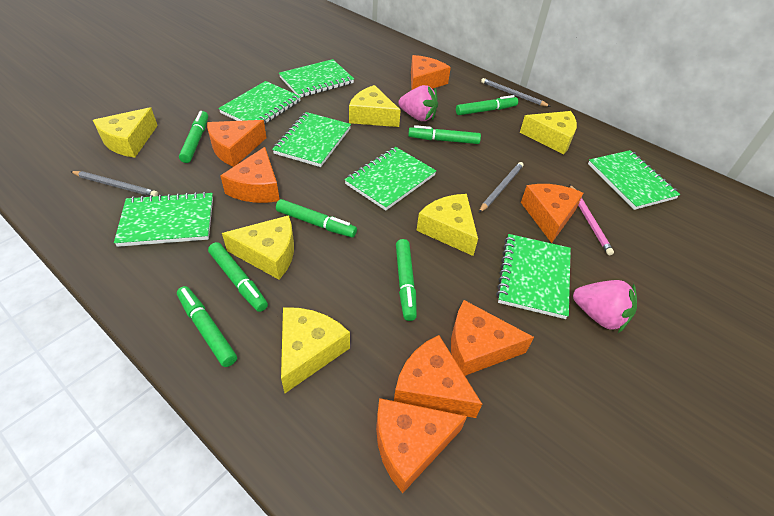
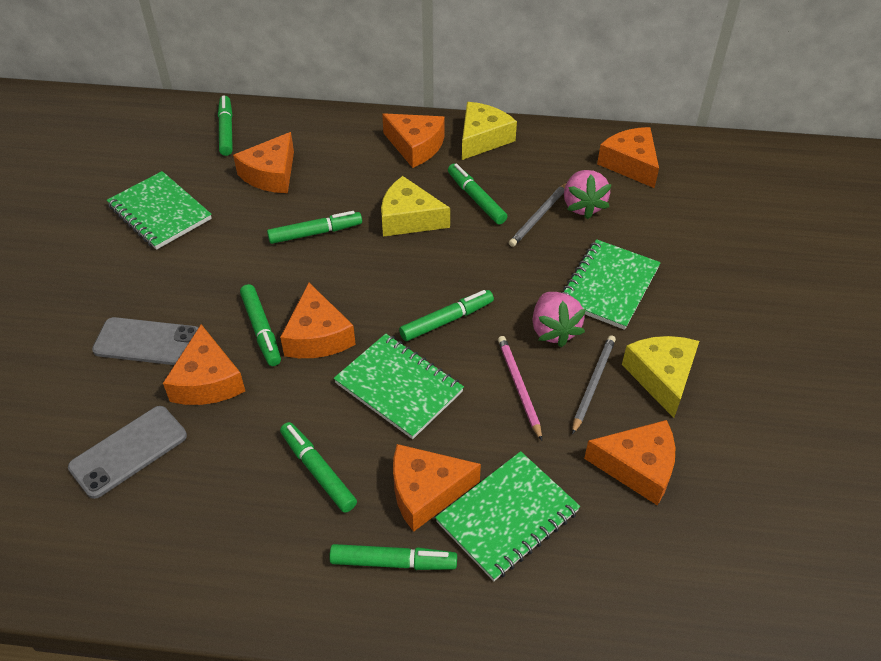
green notebook: 7 -> 4
grey pencil: 3 -> 2
grey phone: 0 -> 2
yellow cheese: 6 -> 3

